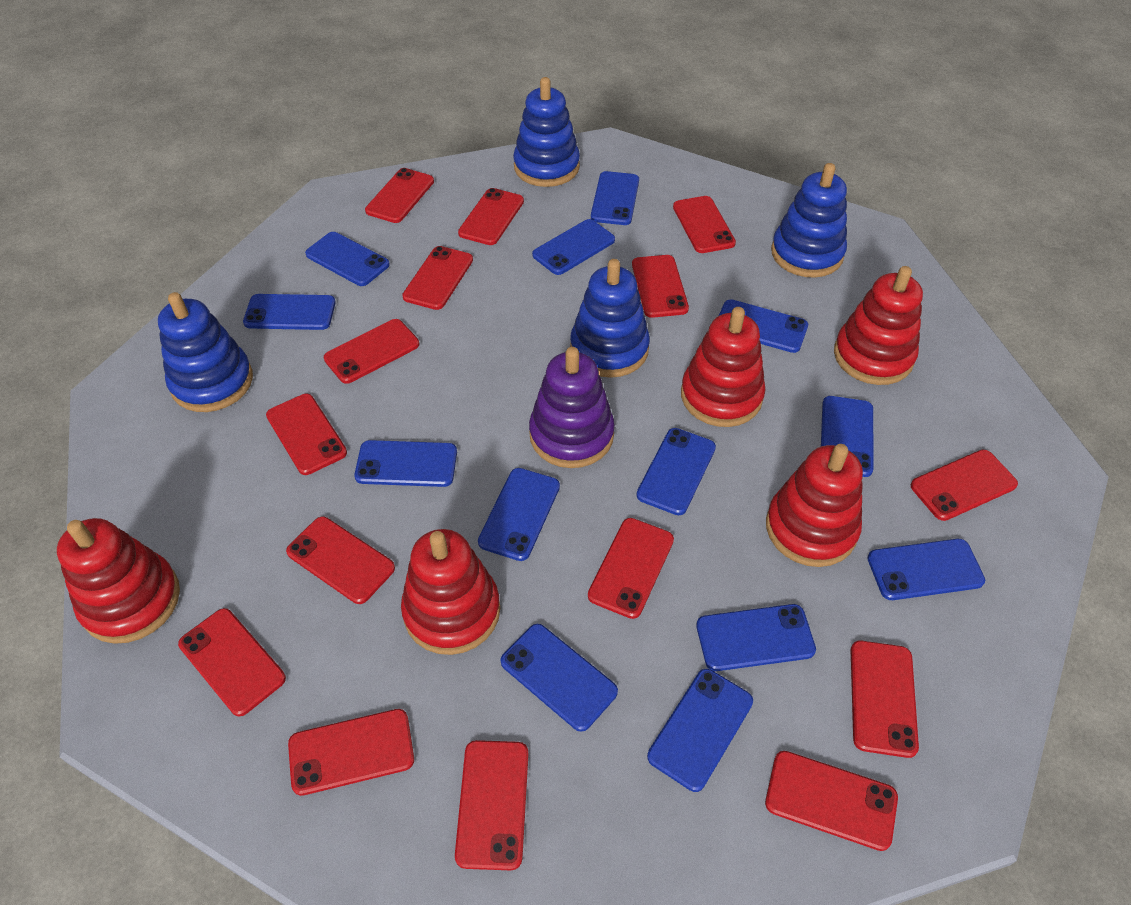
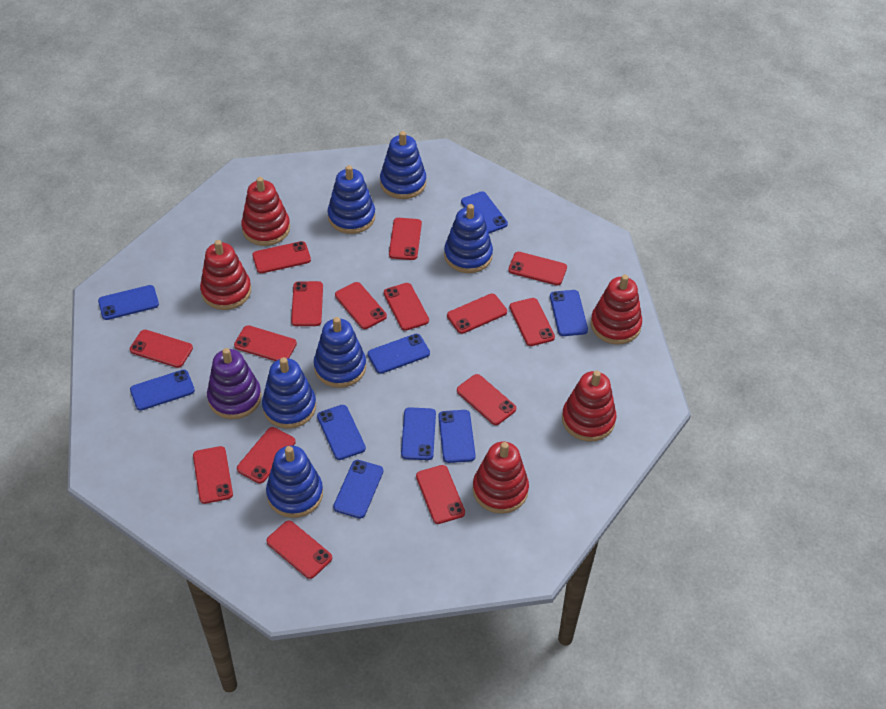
blue phone: 13 -> 9
blue stacking toy: 4 -> 6

